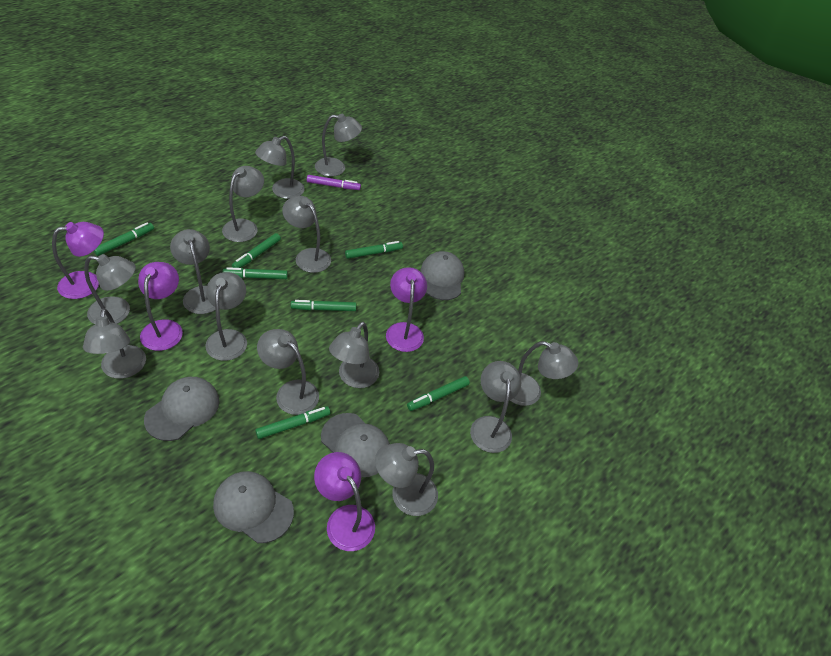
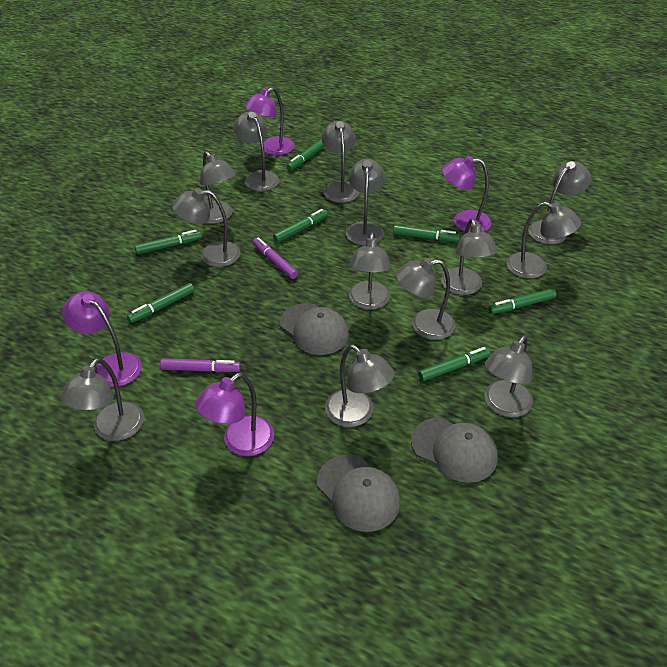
grey cap: 4 -> 3
purple marker: 1 -> 2

